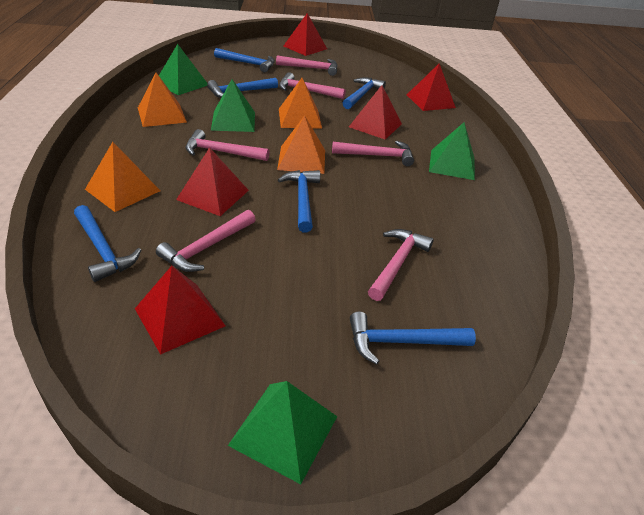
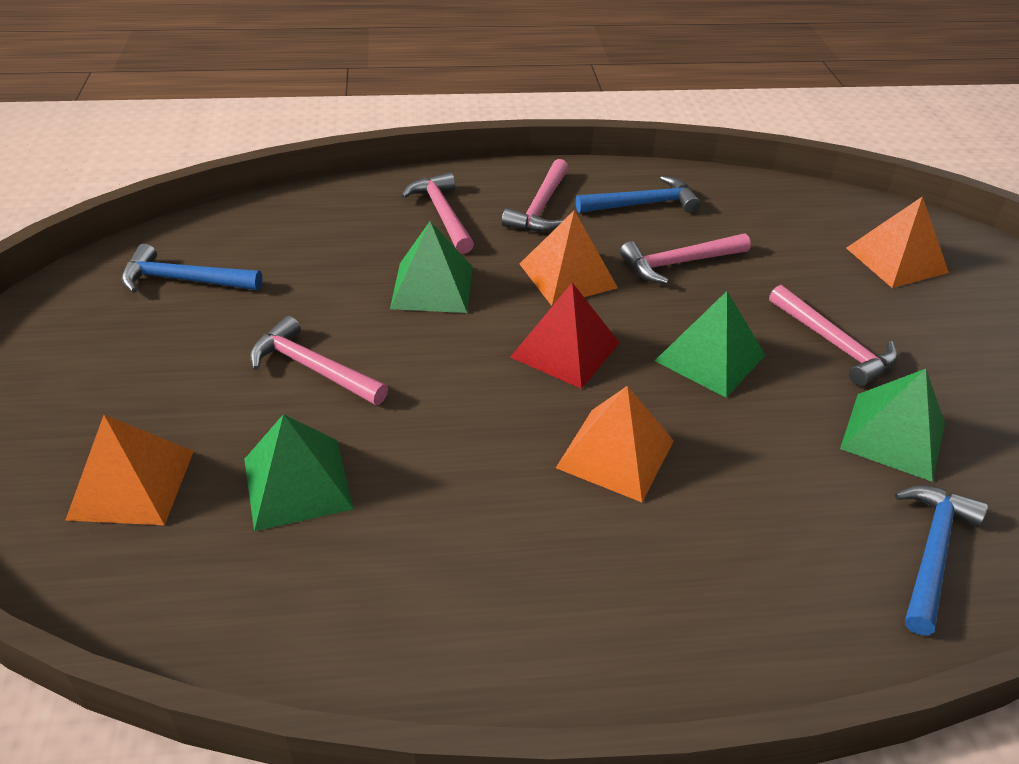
blue hammer: 6 -> 3
pink hammer: 6 -> 5
red pyramid: 5 -> 1

